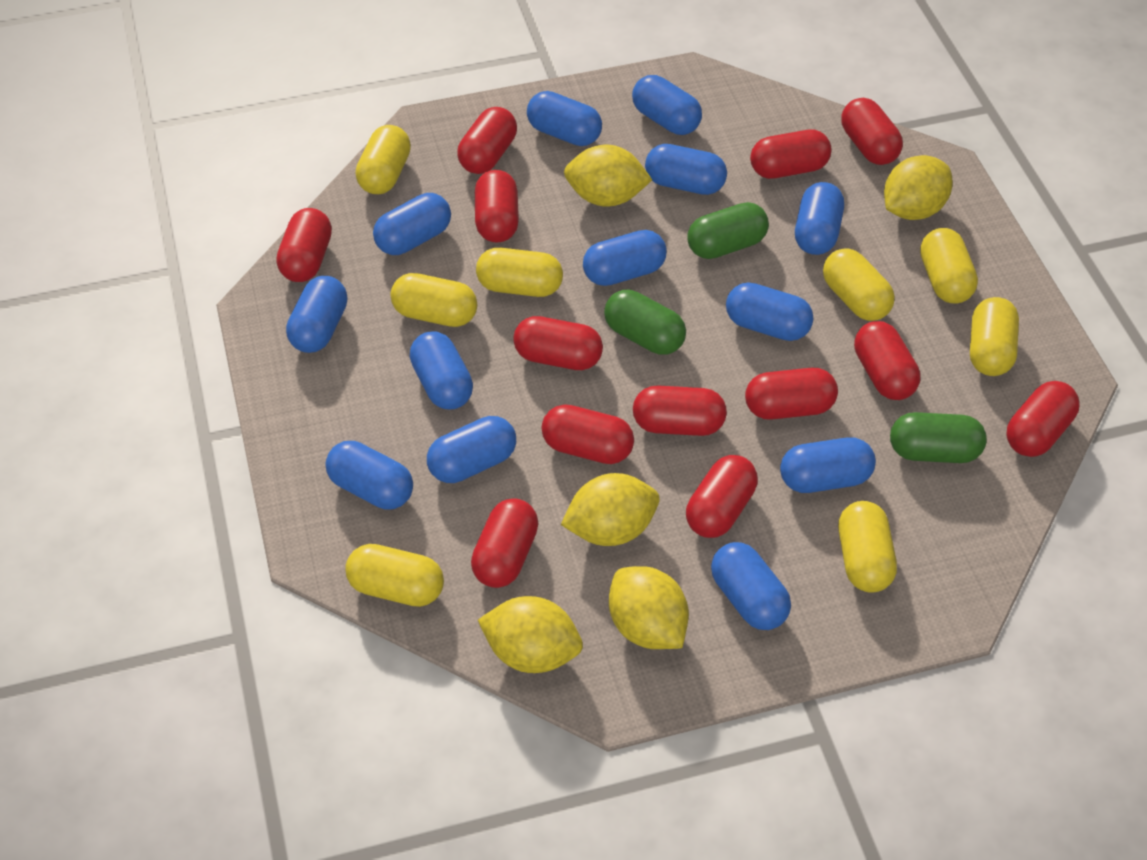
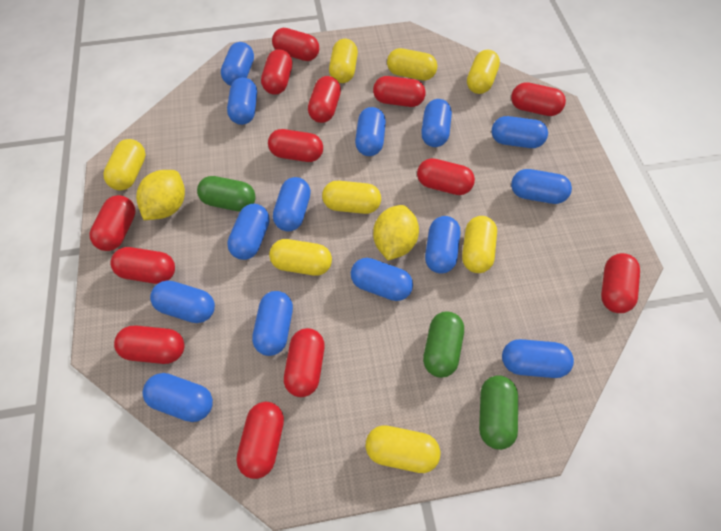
blue capsule: 13 -> 14
yellow lemon: 5 -> 2

